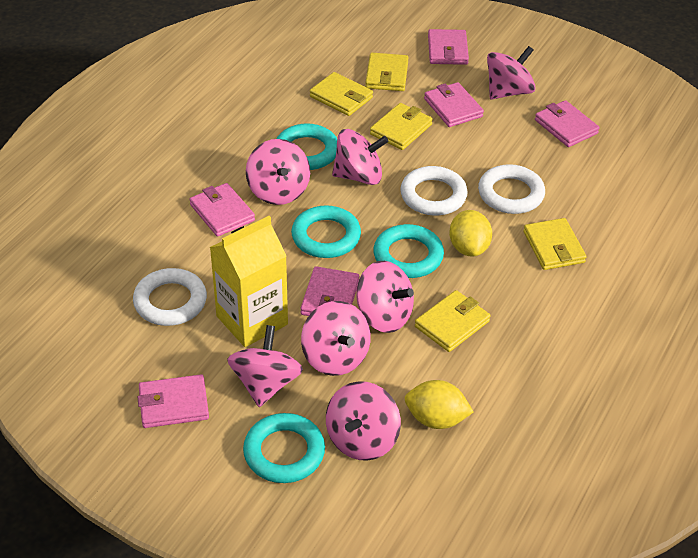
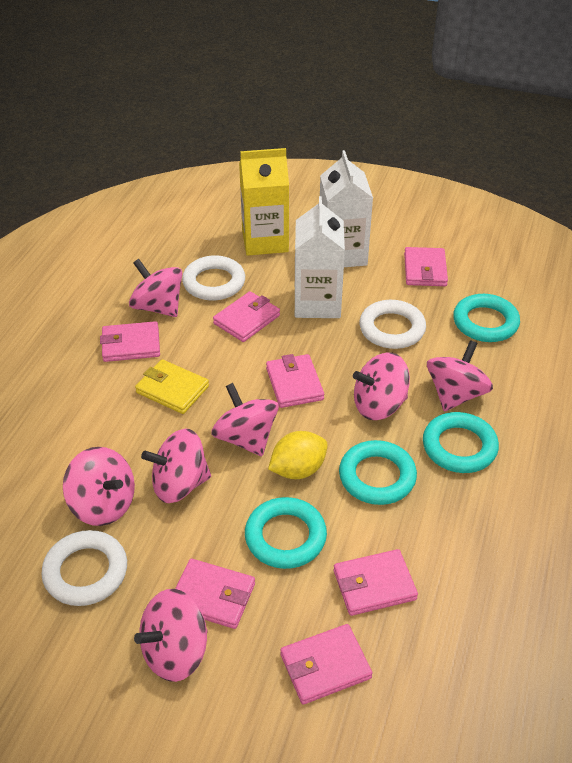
pink wallet: 6 -> 7
white carton: 0 -> 2
yellow lemon: 2 -> 1
yellow wallet: 5 -> 1

